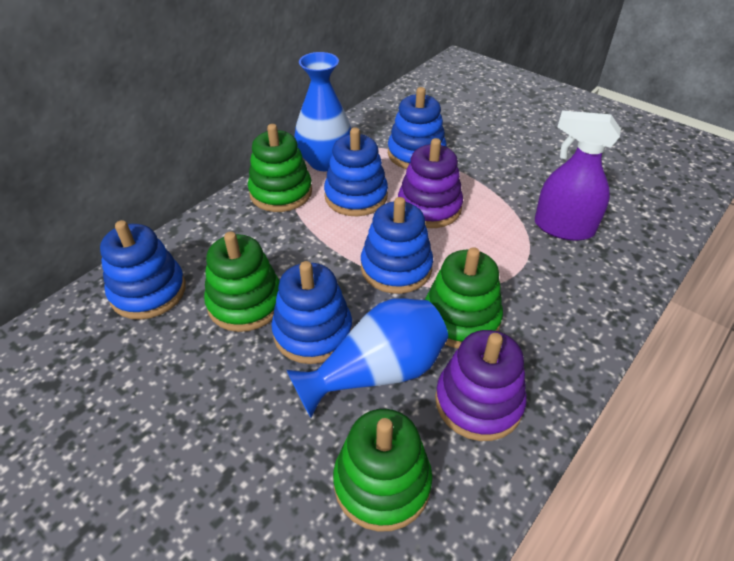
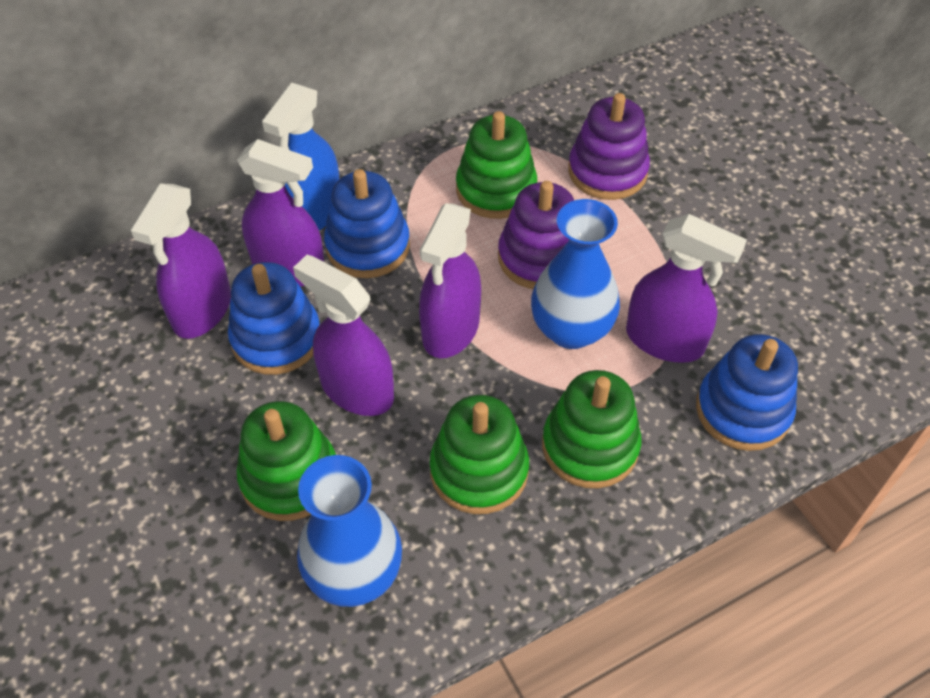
blue spray bottle: 0 -> 1
blue stacking toy: 5 -> 3
purple spray bottle: 1 -> 5

